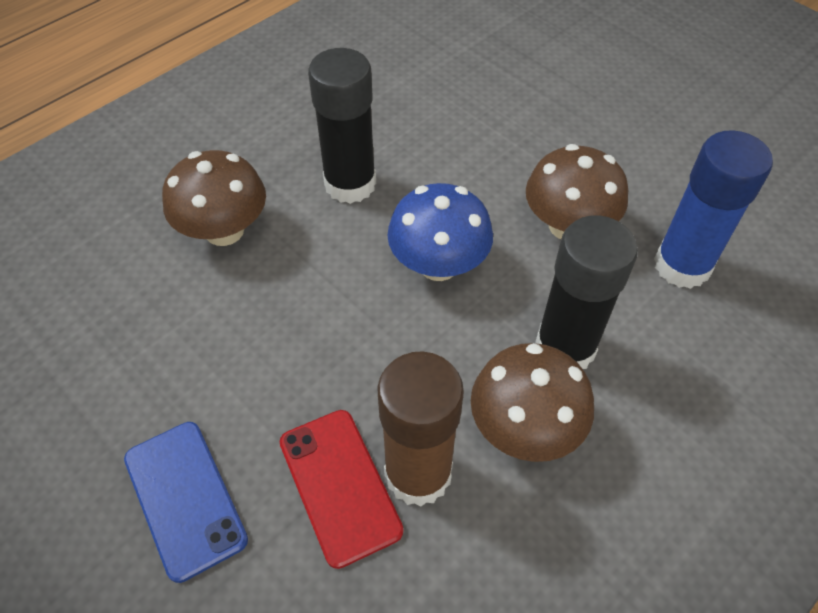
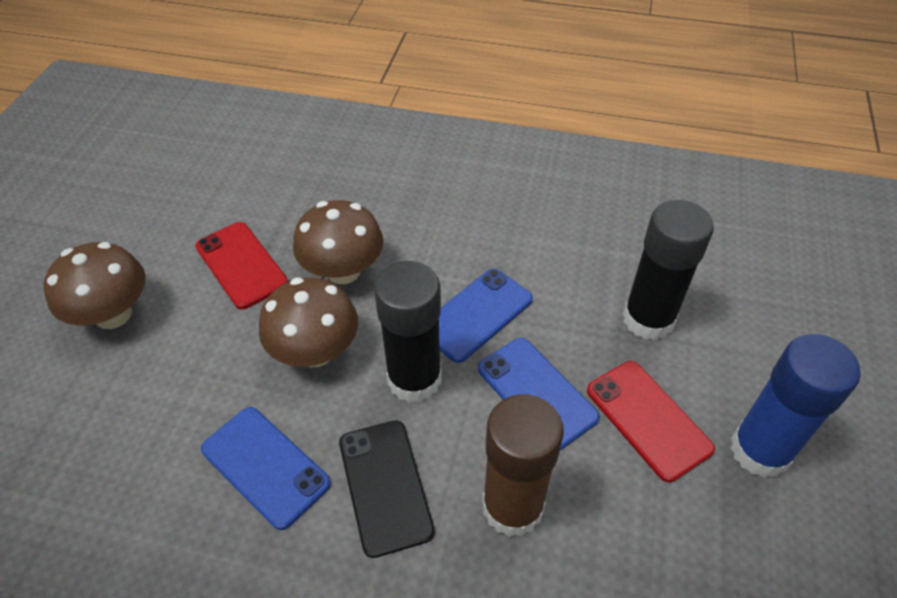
black phone: 0 -> 1
blue mushroom: 1 -> 0
blue phone: 1 -> 3
red phone: 1 -> 2

